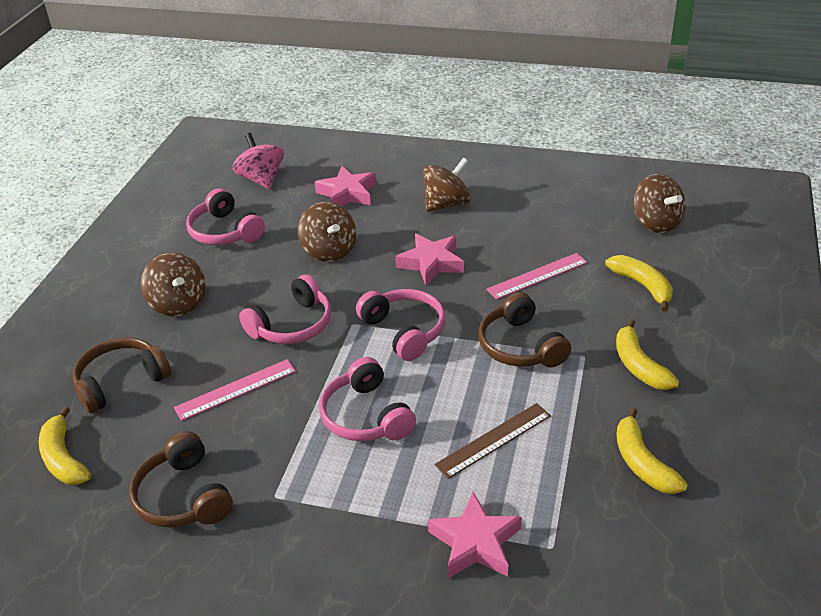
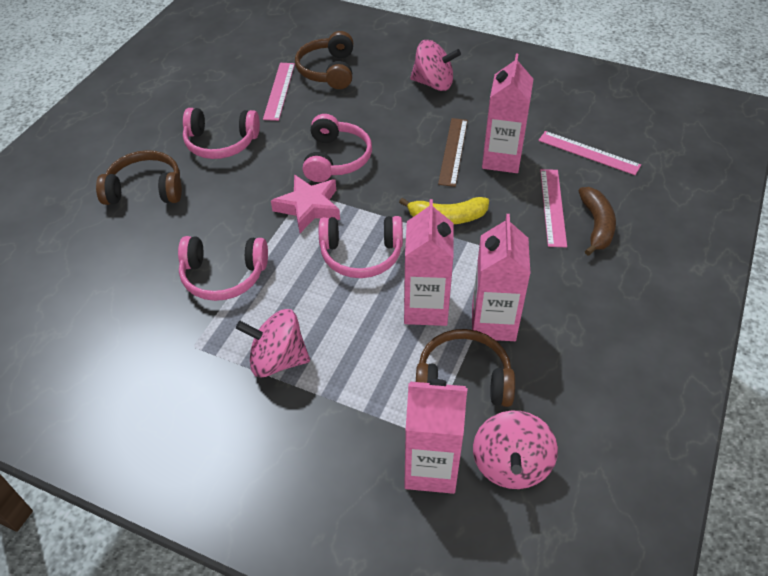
brown banana: 0 -> 1
brown spinning top: 4 -> 0
pink carton: 0 -> 4
pink ruler: 2 -> 3
pink spinning top: 1 -> 3
pink star: 3 -> 1
yellow banana: 4 -> 1

